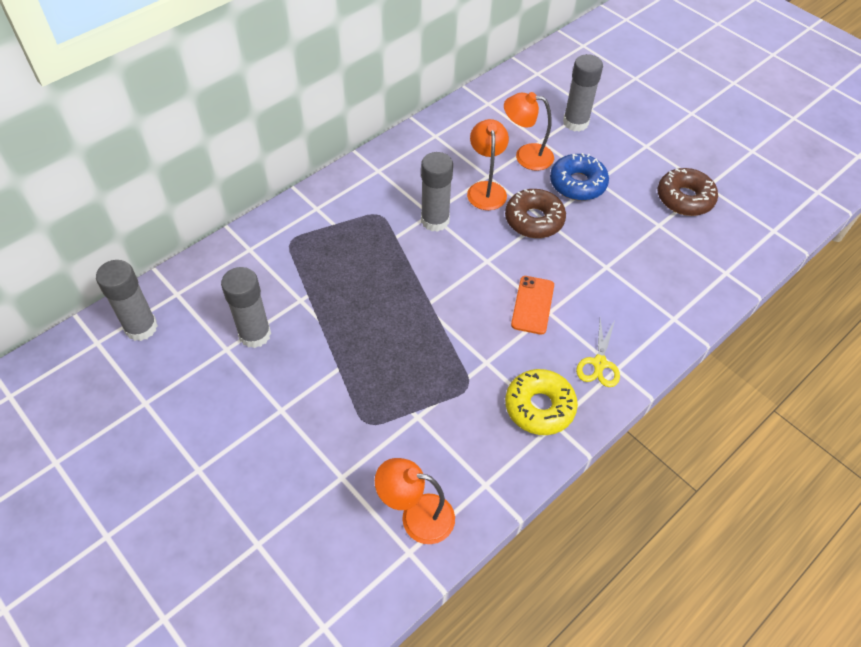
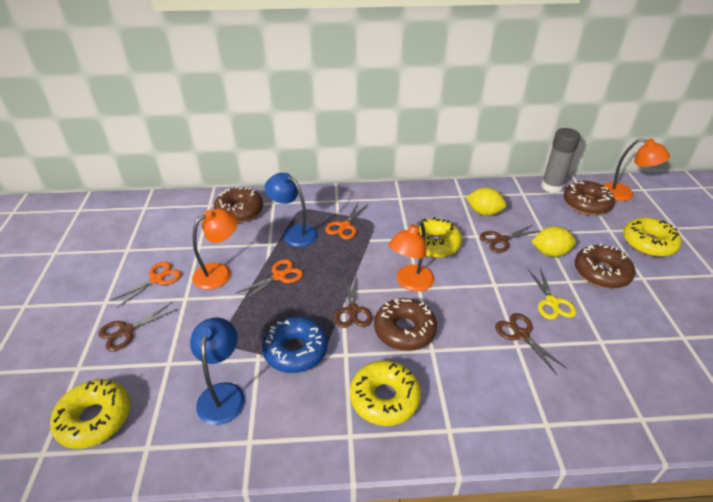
blue lamp: 0 -> 2
brown donut: 2 -> 4
brown scissors: 0 -> 4
grey glue stick: 4 -> 1
orange phone: 1 -> 0
orange scissors: 0 -> 3
yellow donut: 1 -> 4
yellow lemon: 0 -> 2

